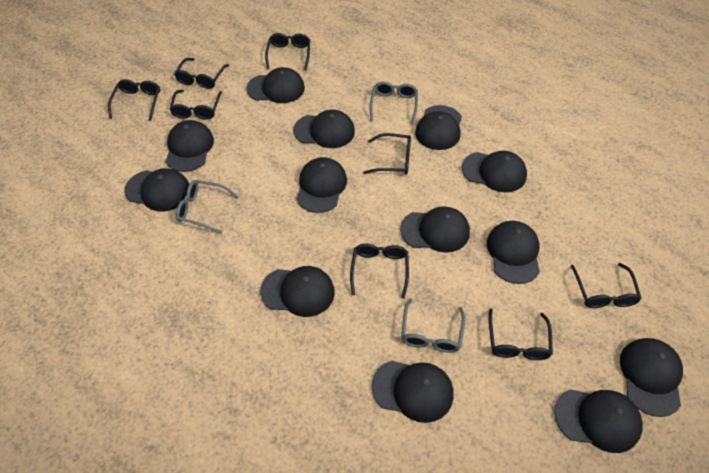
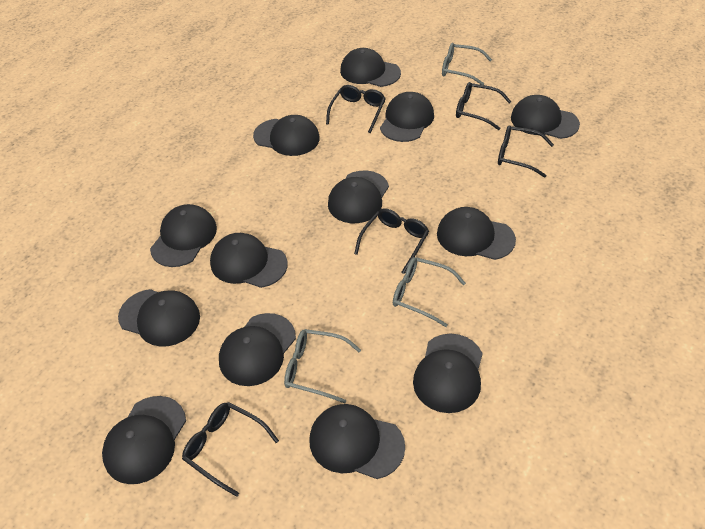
black glasses: 8 -> 5

